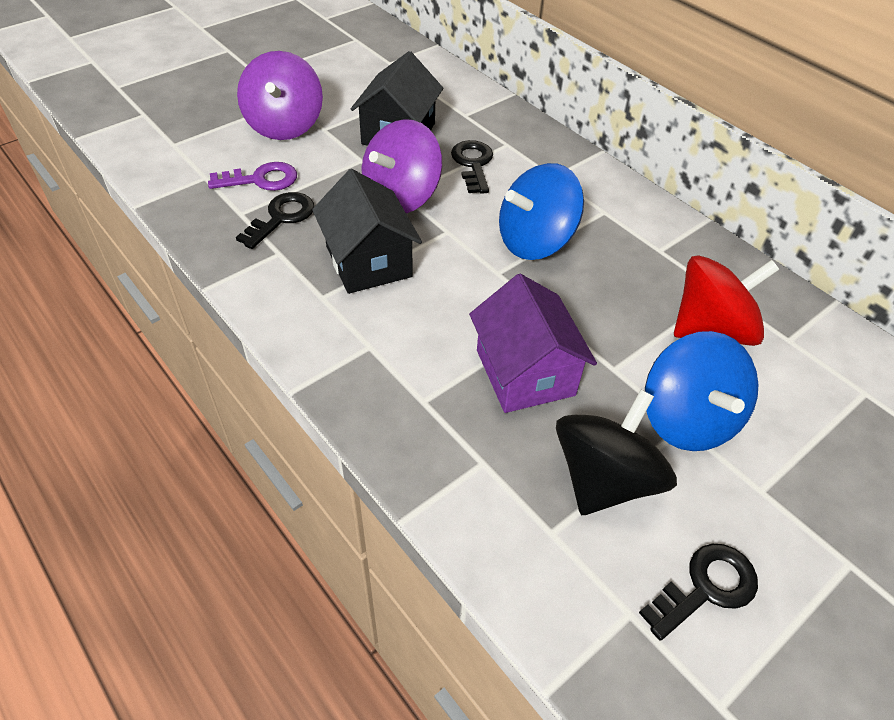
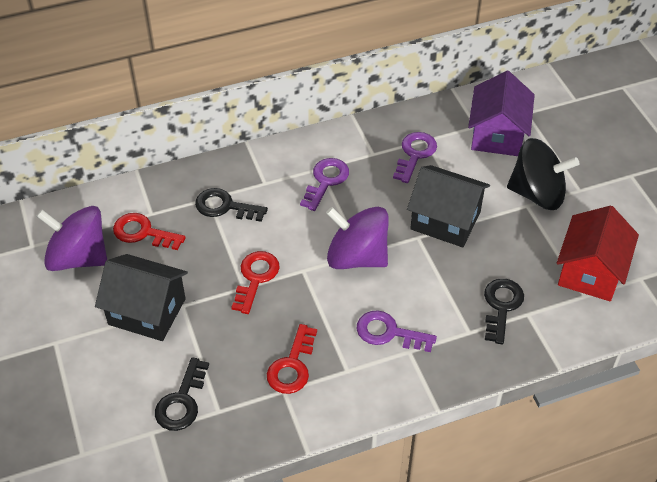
blue spinning top: 2 -> 0
purple key: 1 -> 3
red house: 0 -> 1
red key: 0 -> 3
red spinning top: 1 -> 0

